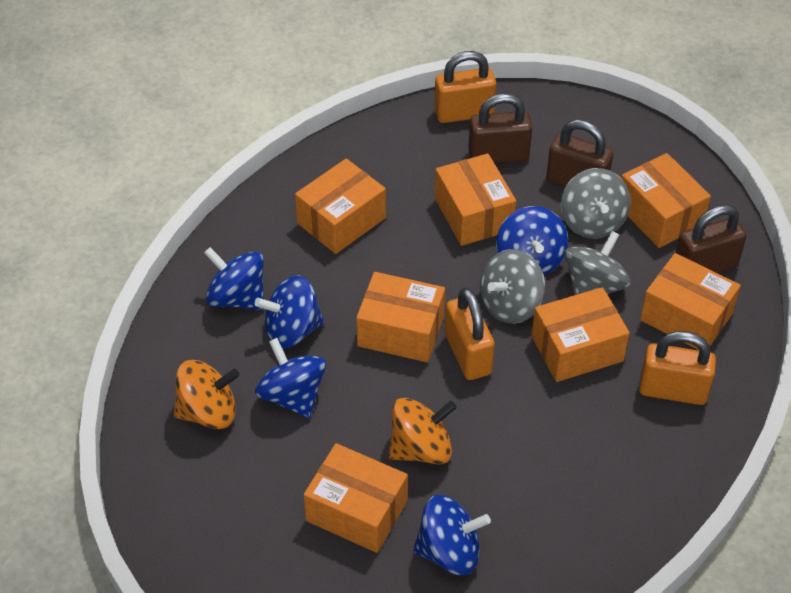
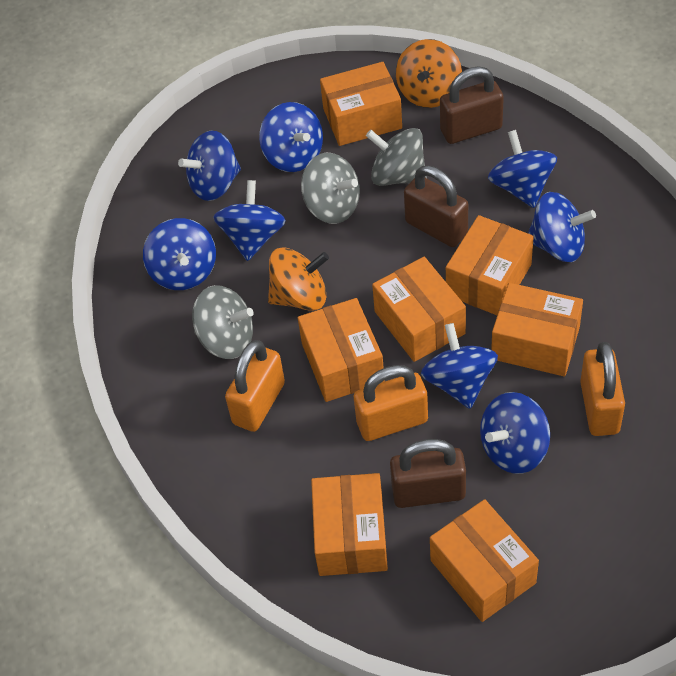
blue spinning top: 5 -> 8

